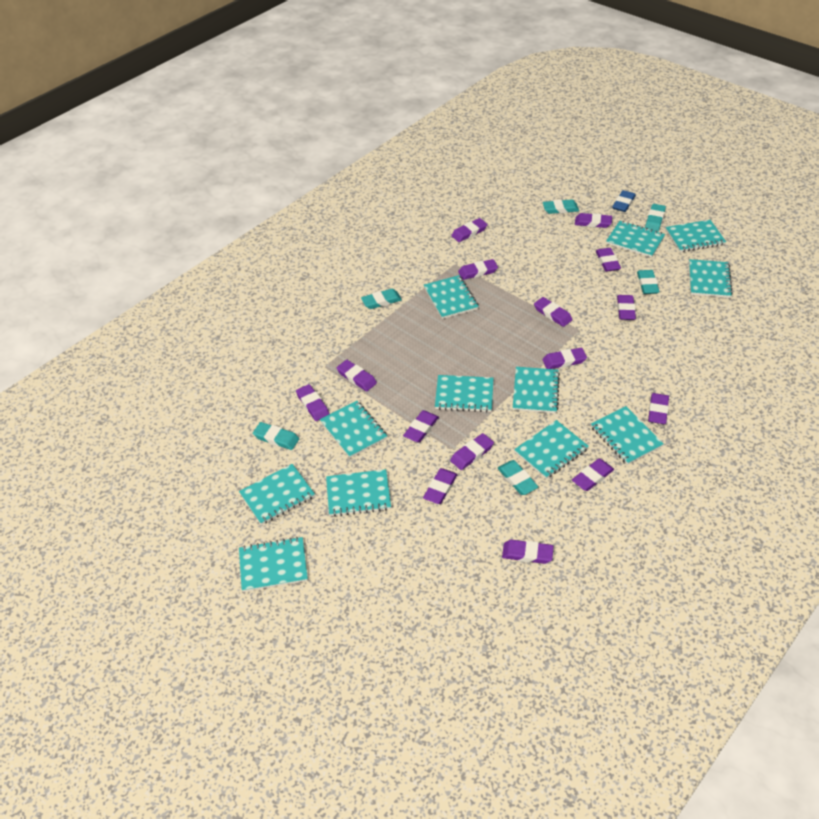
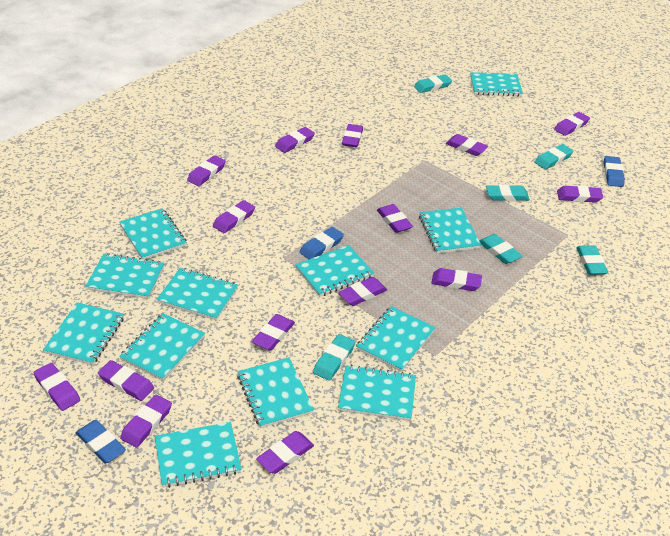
blue eraser: 1 -> 3

